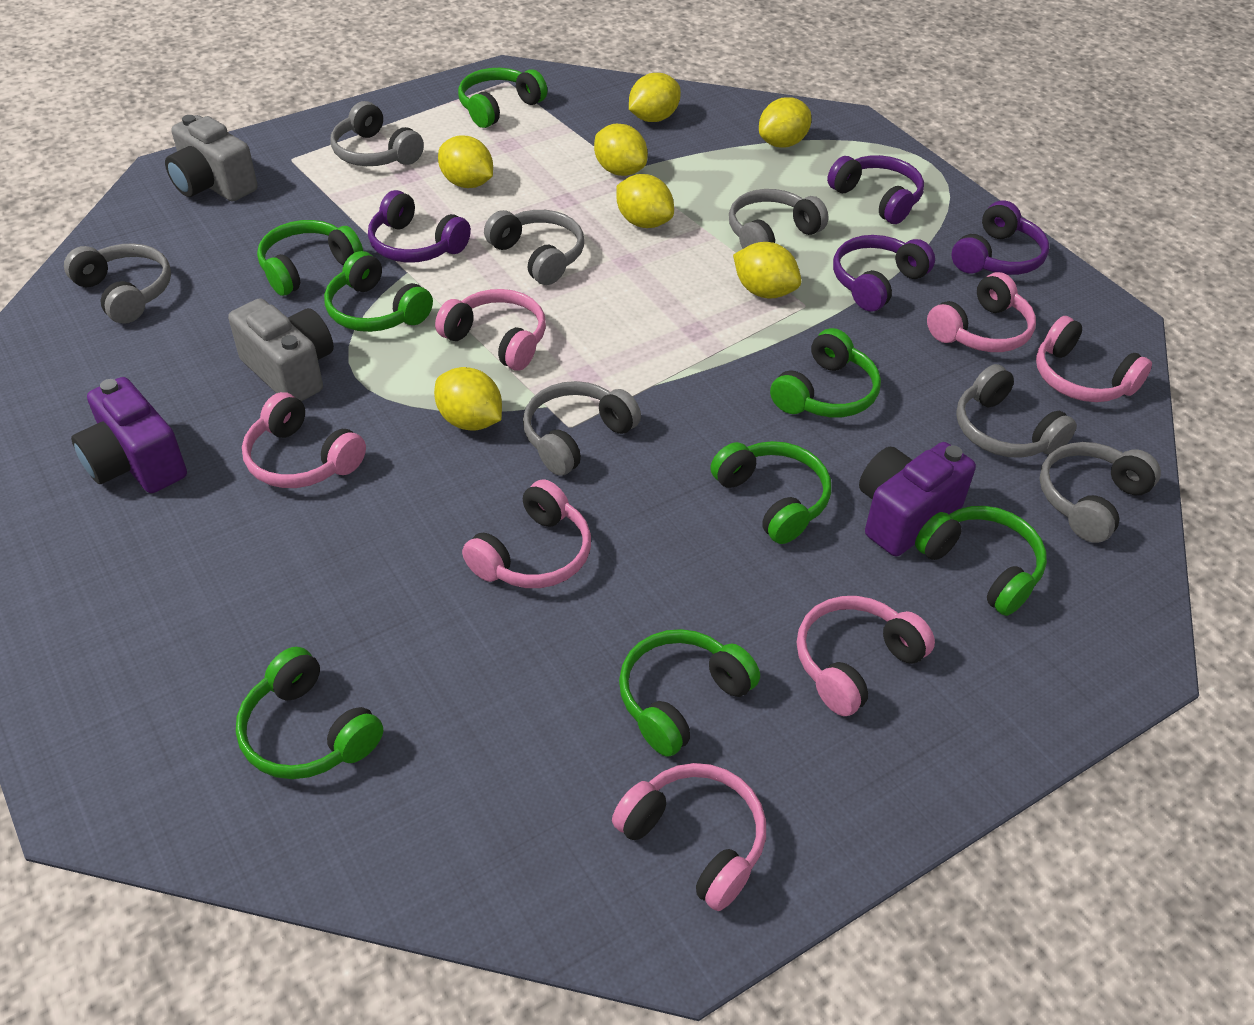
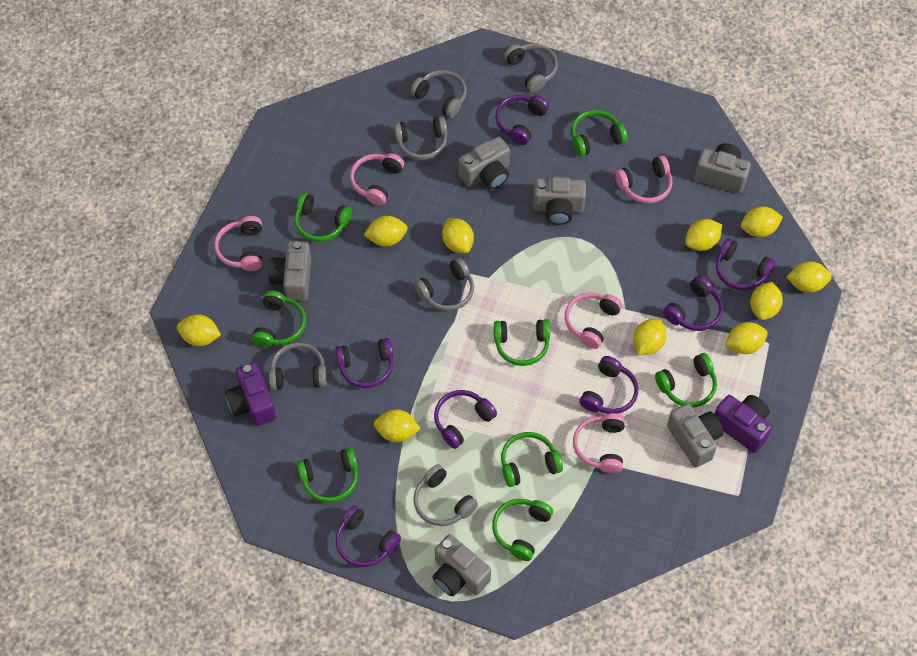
grey camera: 2 -> 6
grey headphones: 7 -> 6
pink headphones: 7 -> 5
purple headphones: 4 -> 7
yellow lemon: 7 -> 10

